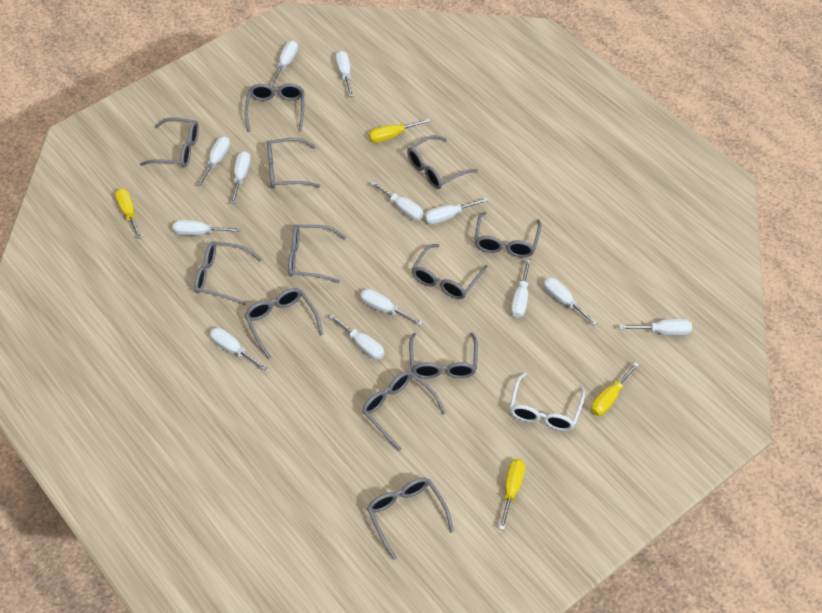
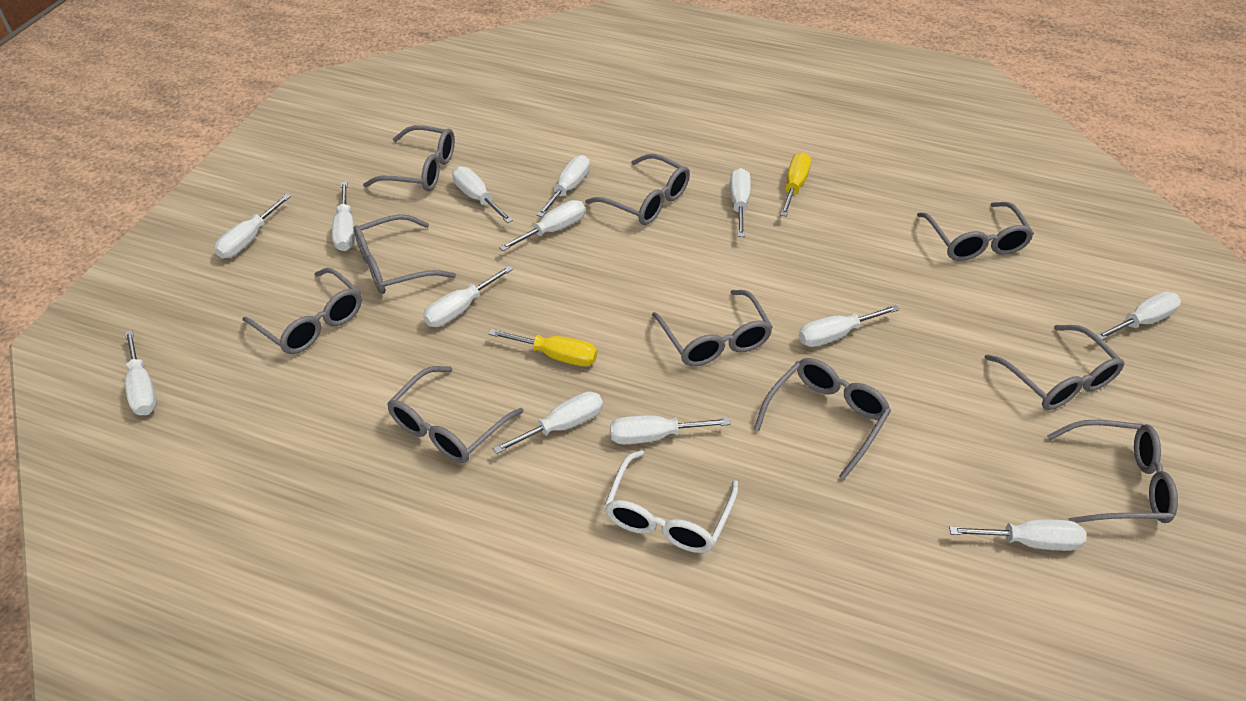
grey glasses: 12 -> 10
yellow screwdriver: 4 -> 2

